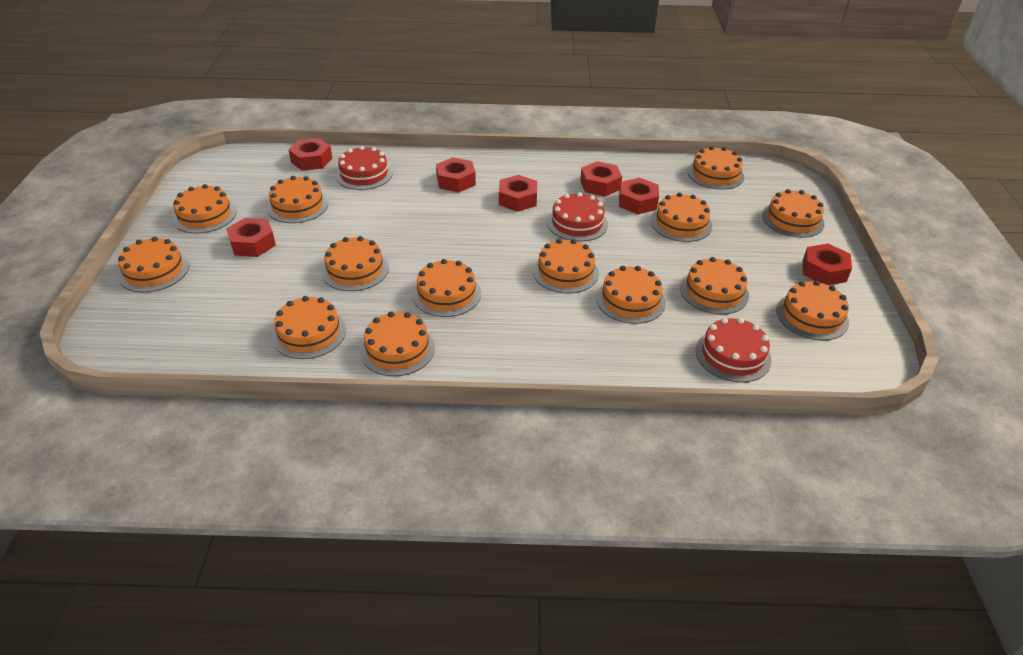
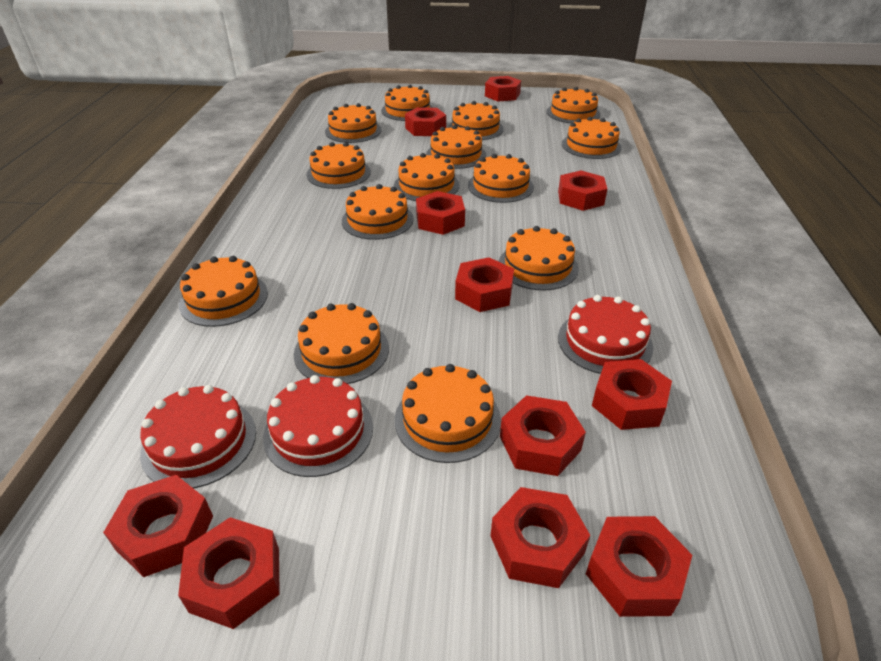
red nut: 7 -> 11

